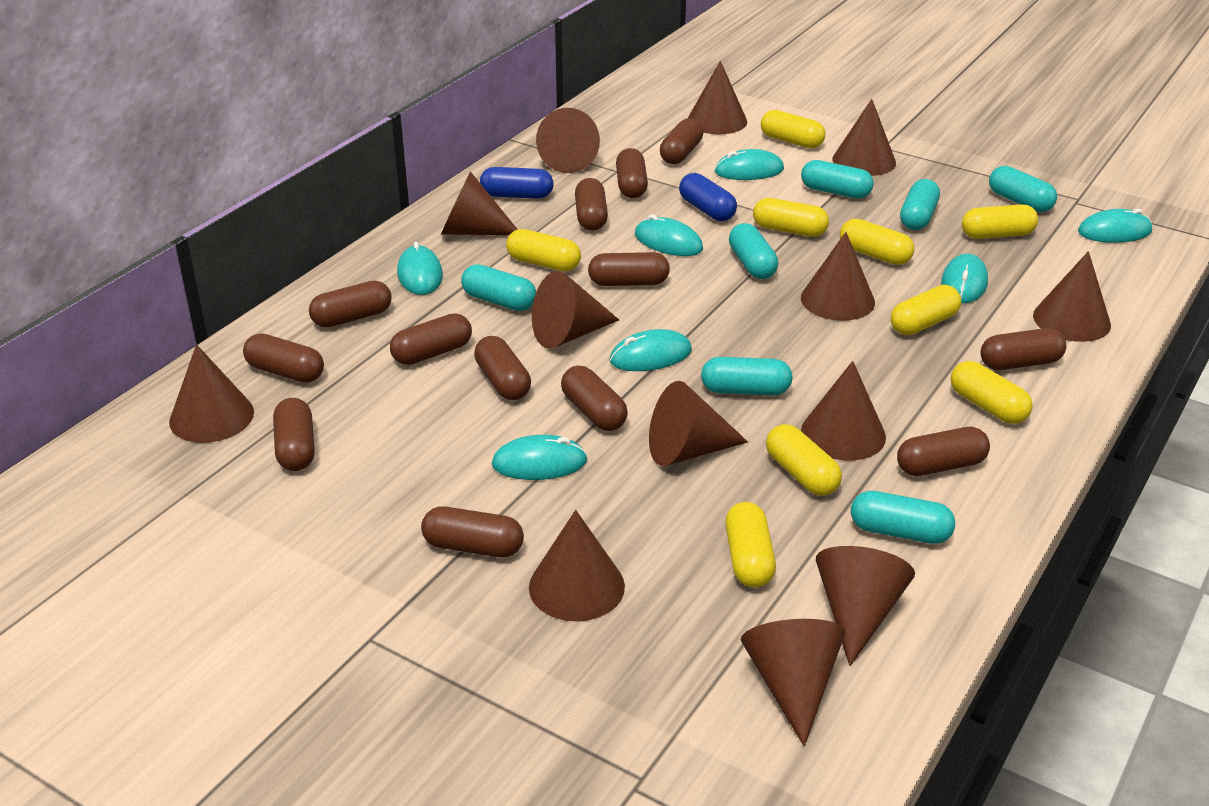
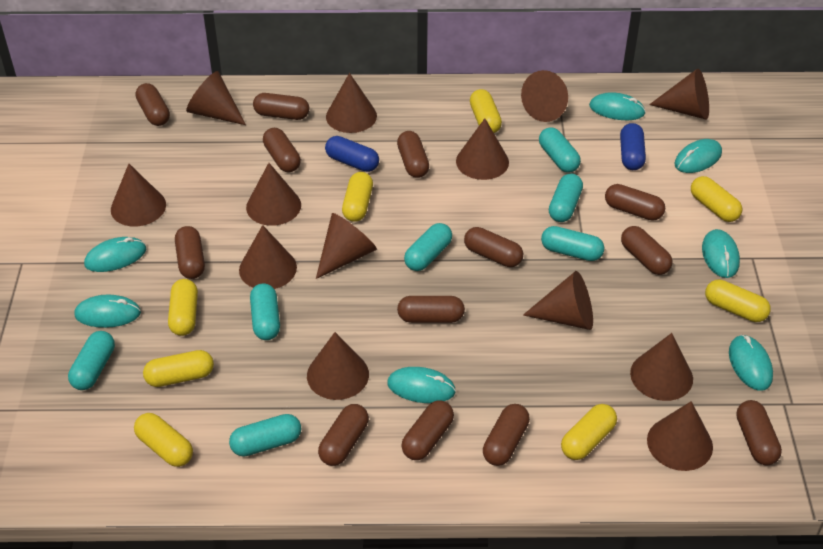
yellow capsule: 9 -> 8

